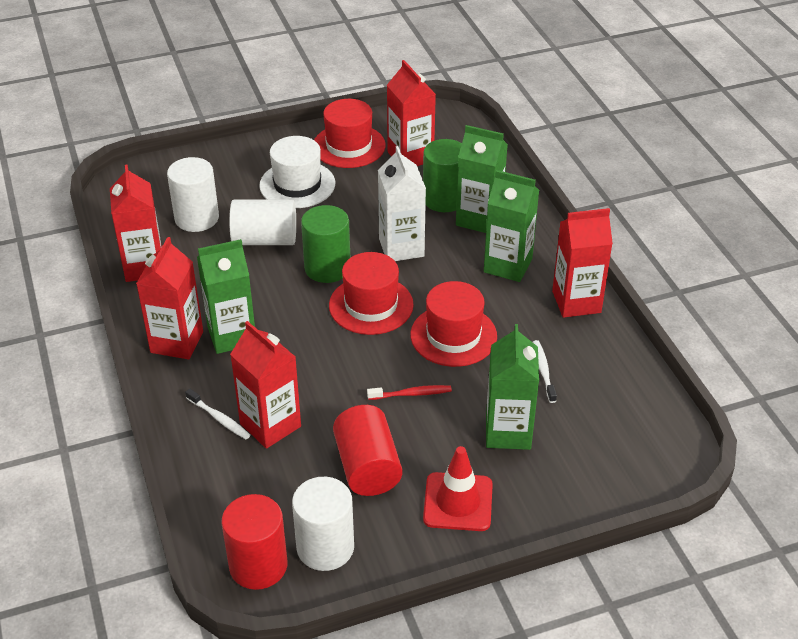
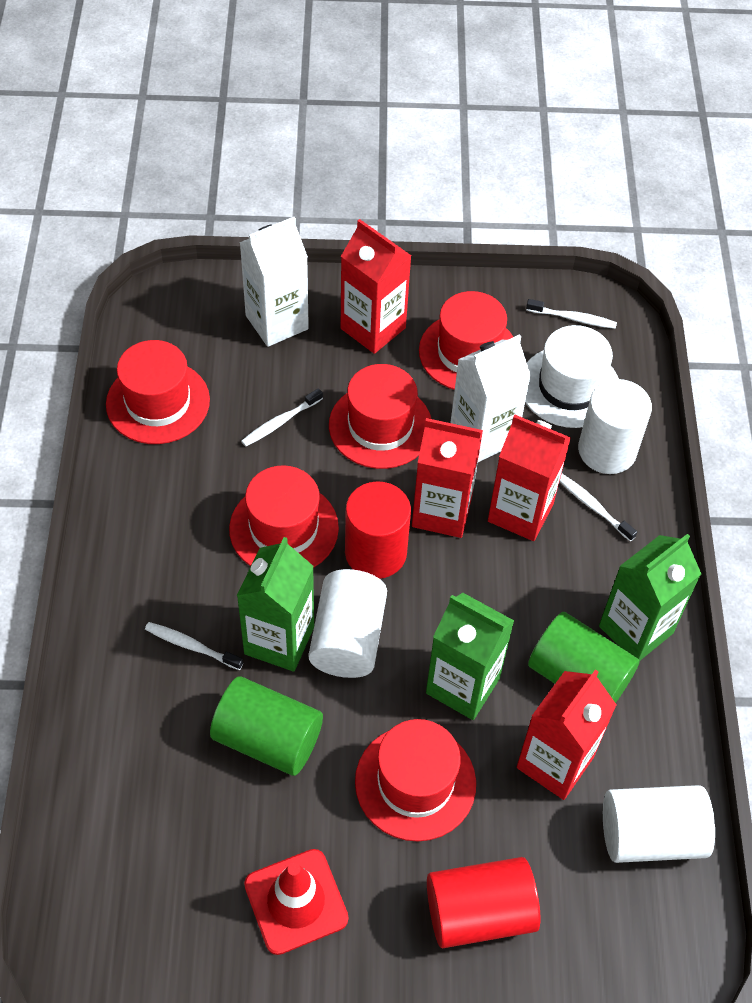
green carton: 4 -> 3
red carton: 5 -> 4
red hat: 3 -> 5
red toothbrush: 1 -> 0
white carton: 1 -> 2
white toothbrush: 2 -> 4

